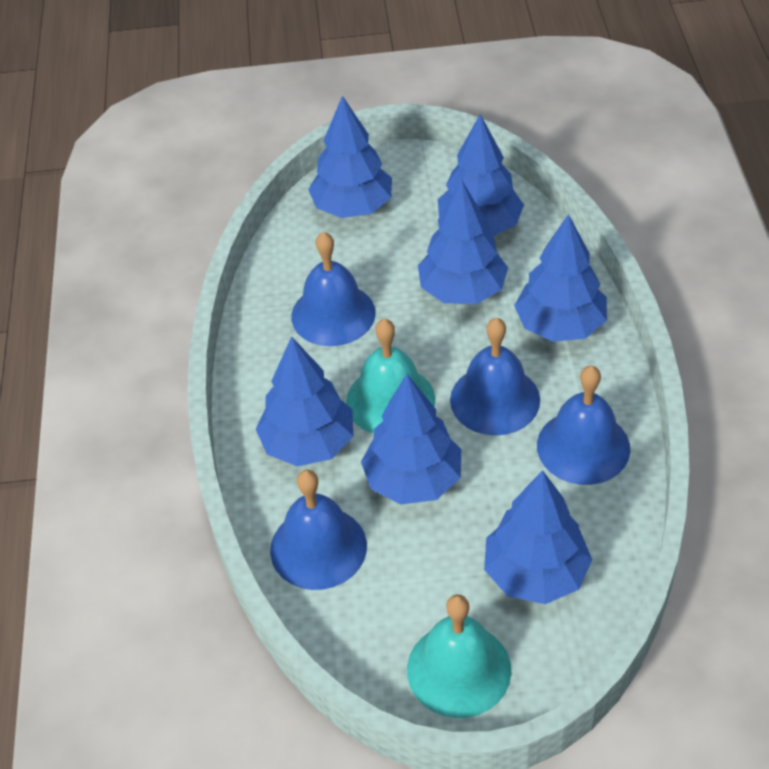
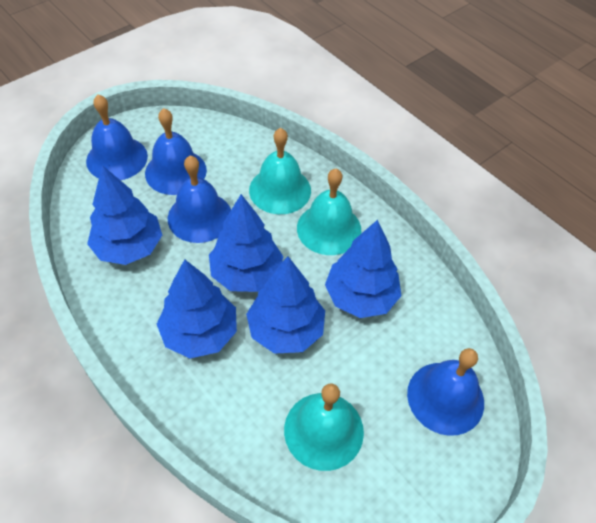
blue tree: 7 -> 5
turquoise bell: 2 -> 3

